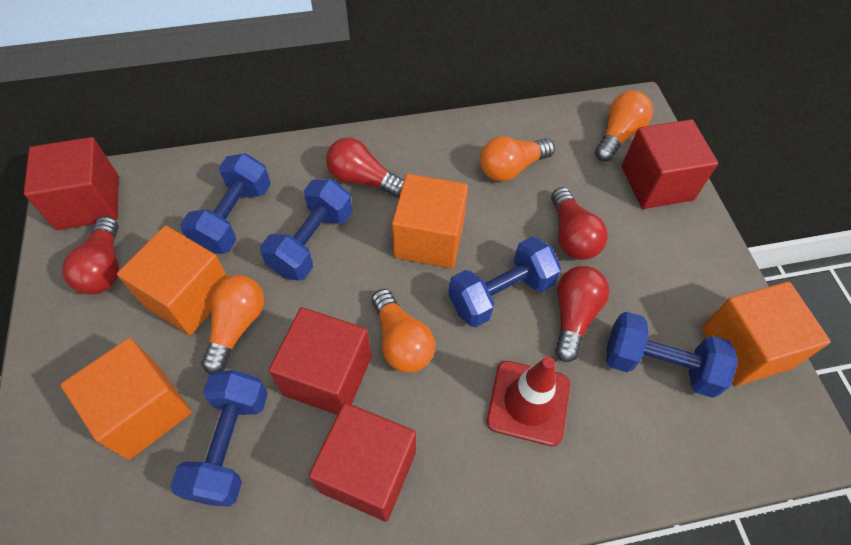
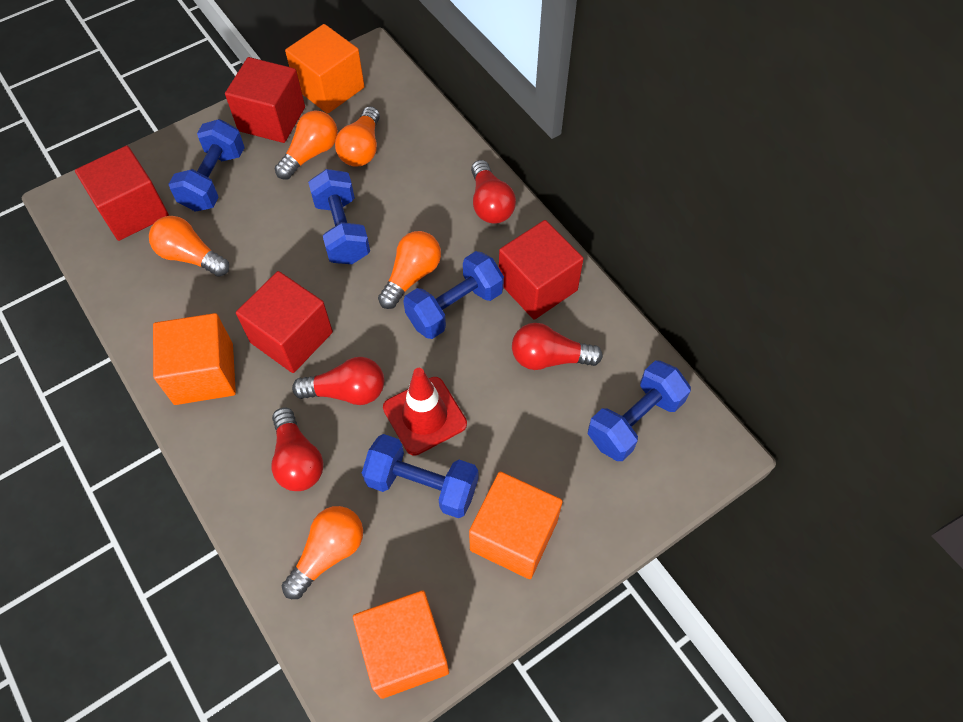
orange light bulb: 4 -> 5

